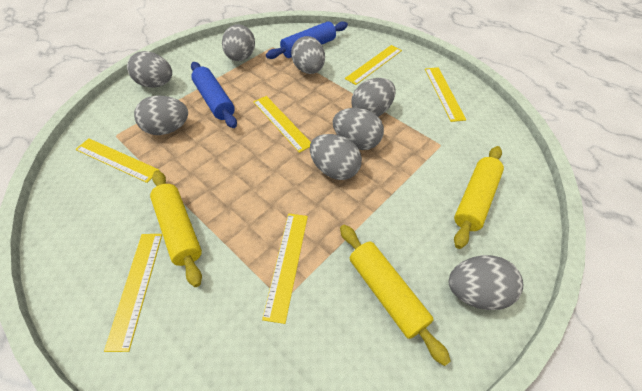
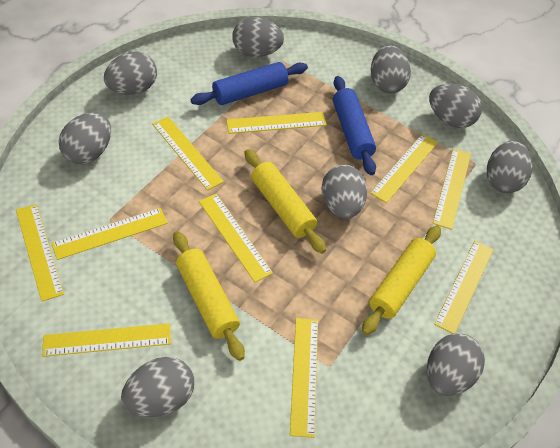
grey egg: 8 -> 9
yellow ruler: 6 -> 10

